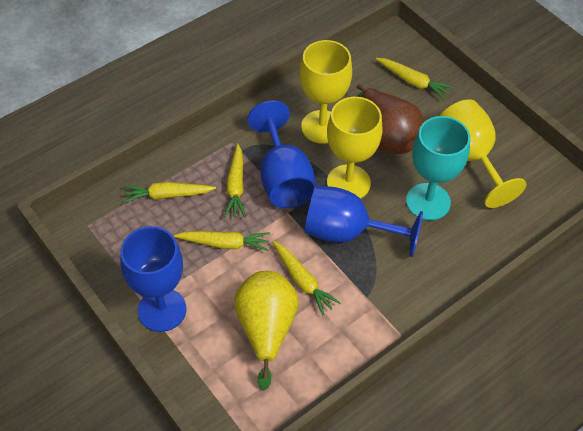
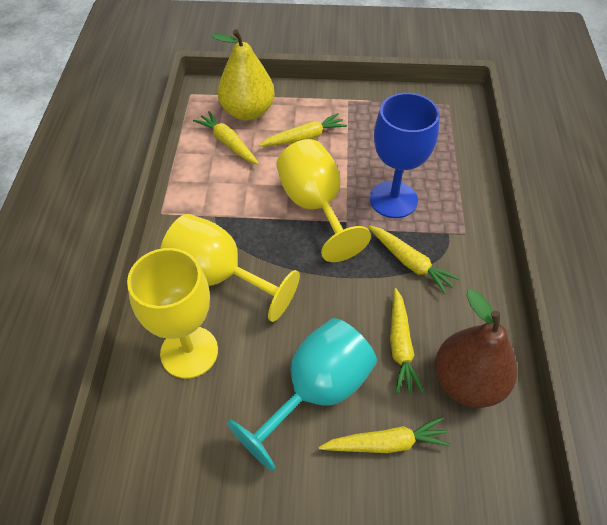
blue goblet: 3 -> 1

